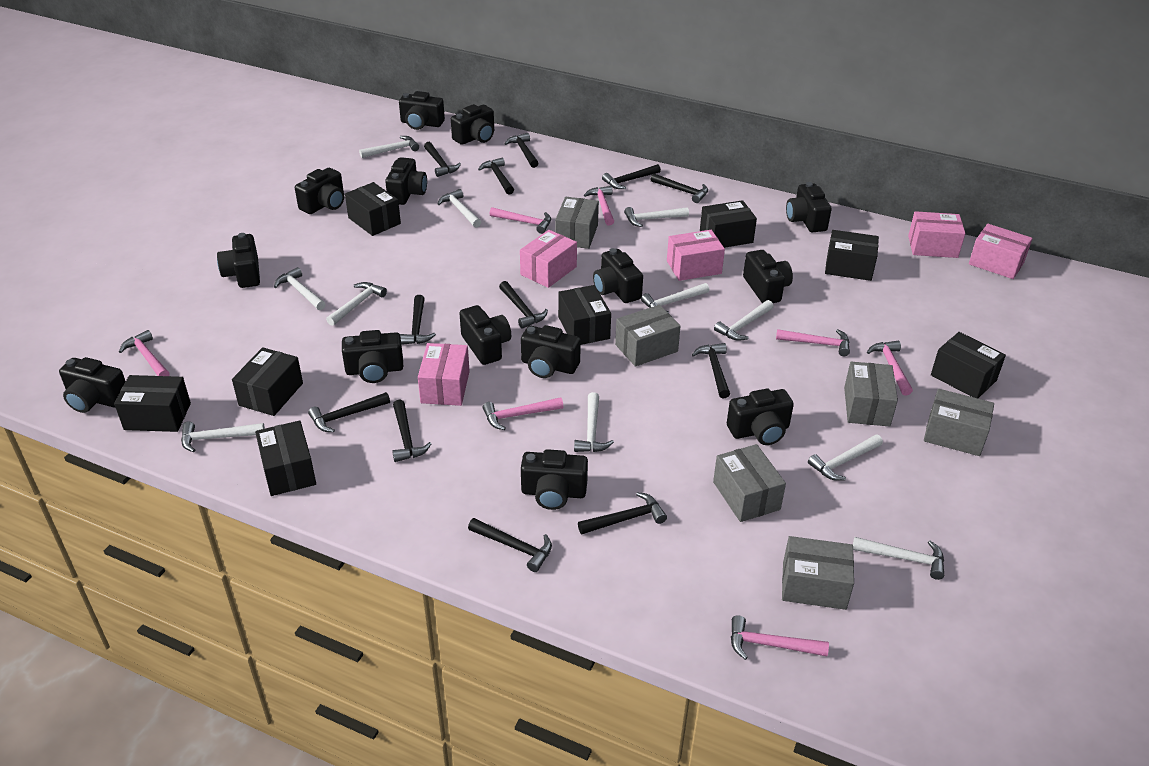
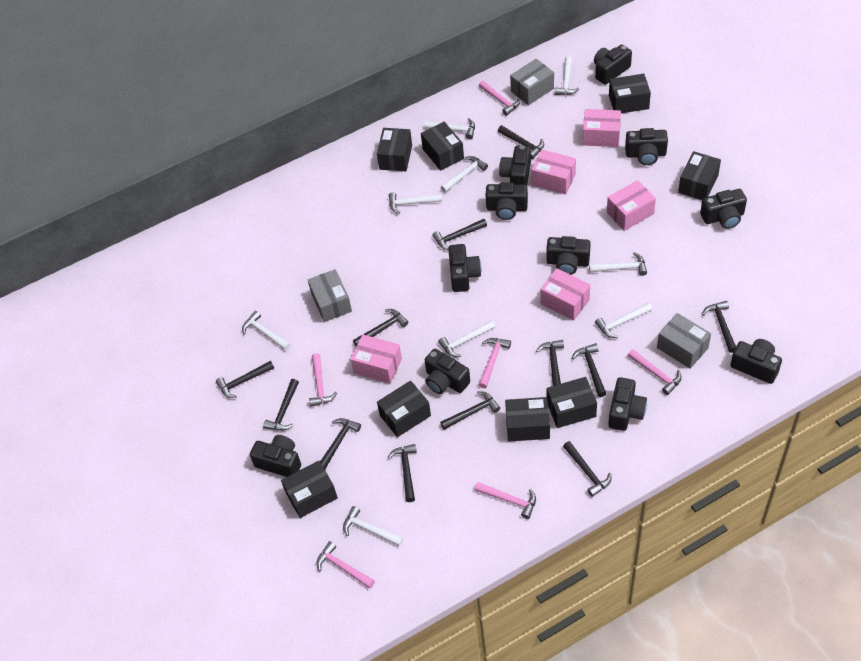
black camera: 14 -> 11
grey box: 6 -> 3
pink hammer: 7 -> 6
white hammer: 11 -> 9

